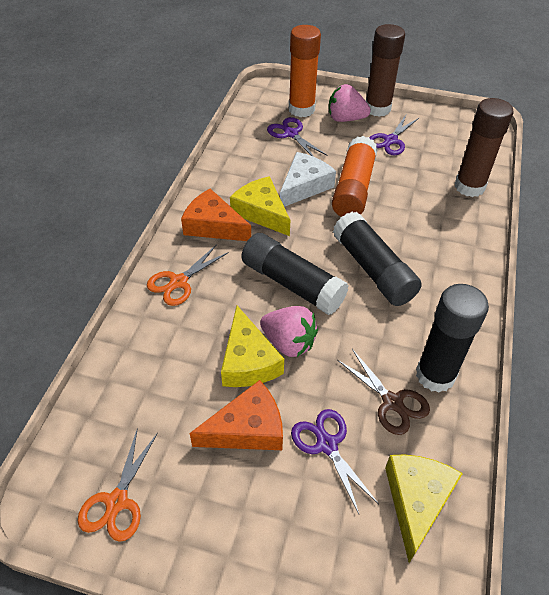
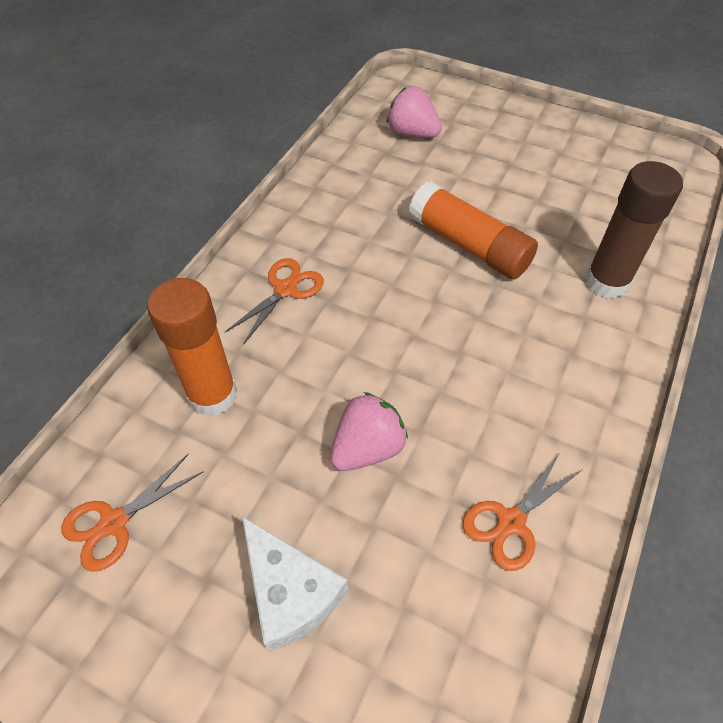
black glue stick: 3 -> 0
brown glue stick: 2 -> 1
brown scissors: 1 -> 0
orange cheese: 2 -> 0
orange scissors: 2 -> 3
purple scissors: 3 -> 0
yellow cheese: 3 -> 0

